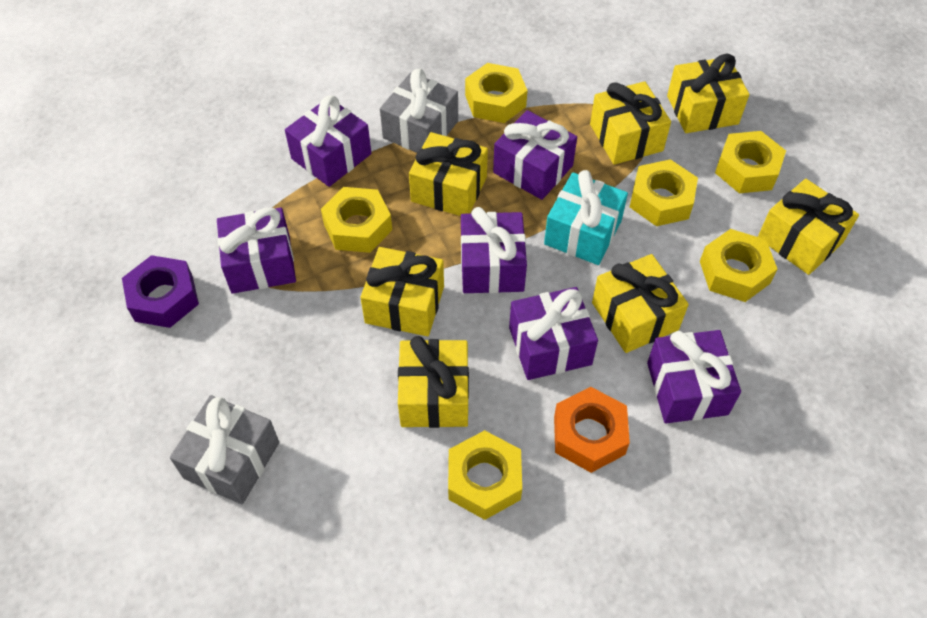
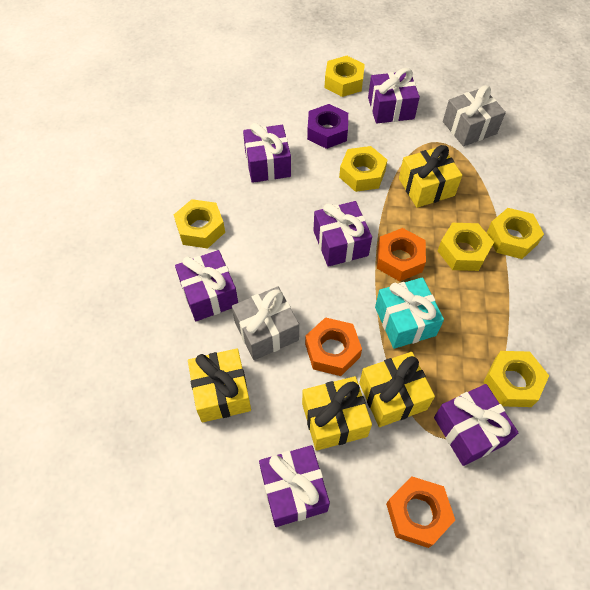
orange nut: 1 -> 3
yellow gift: 7 -> 4

